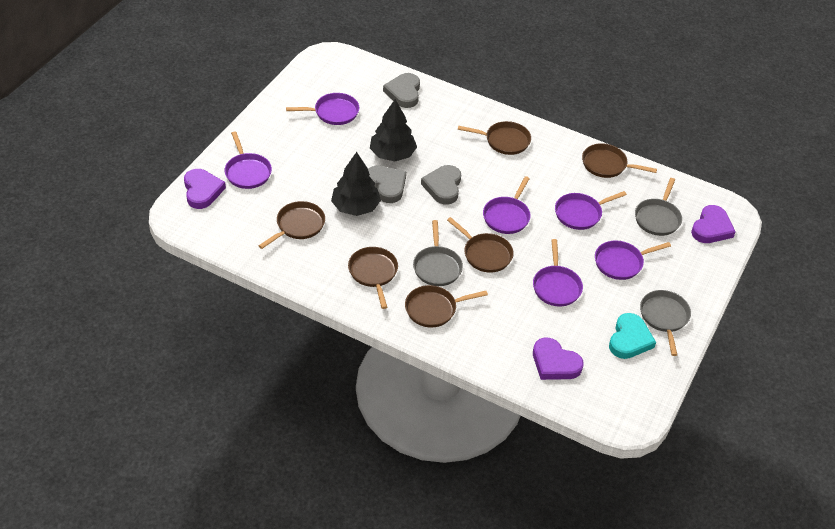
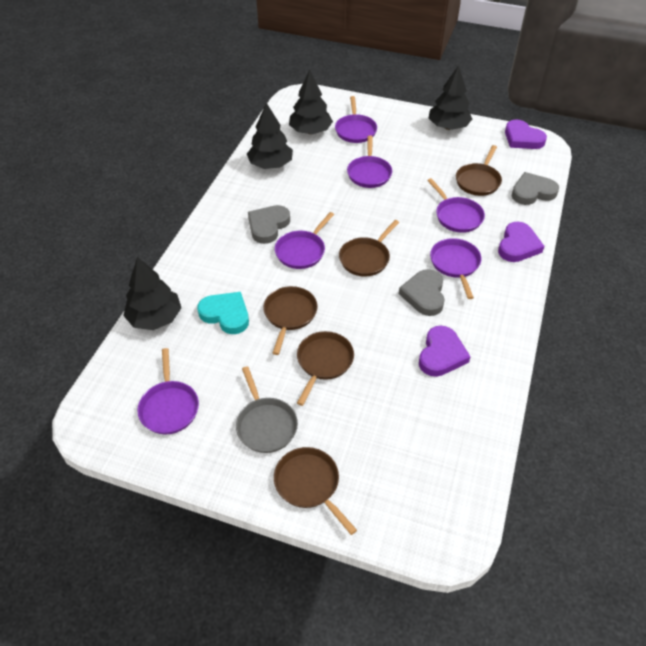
black tree: 2 -> 4
brown pan: 6 -> 5
grey pan: 3 -> 1

